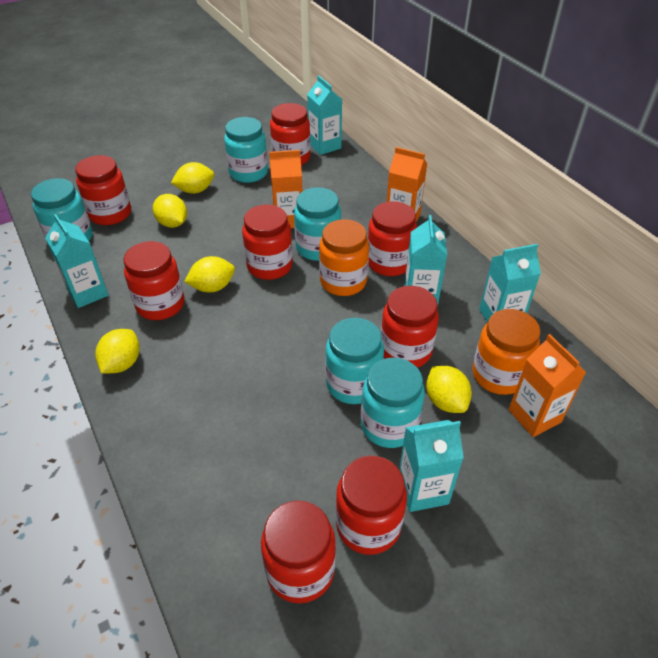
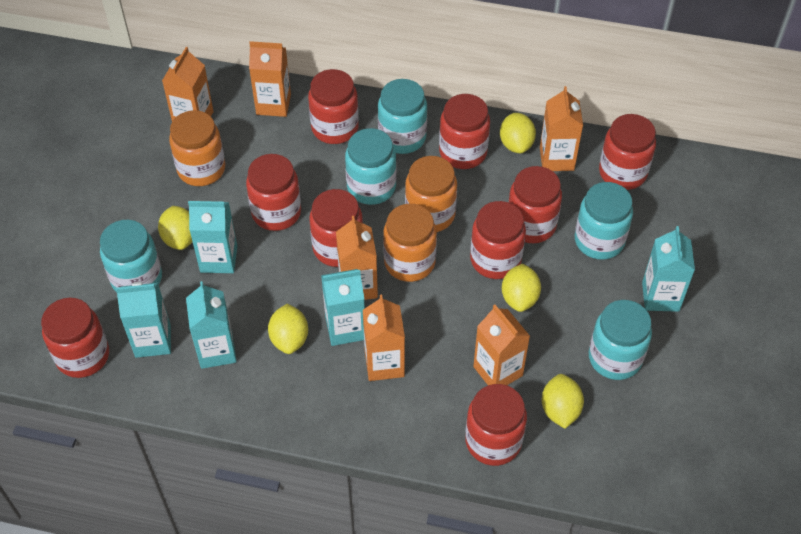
orange carton: 3 -> 6
orange jar: 2 -> 3
red jar: 8 -> 9

